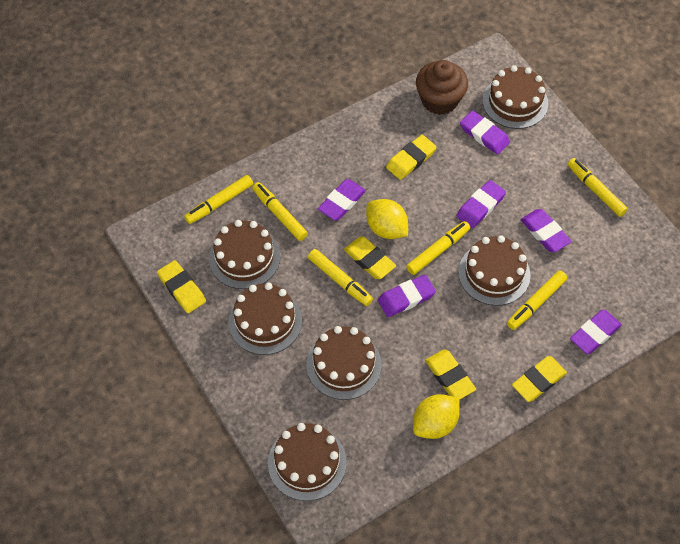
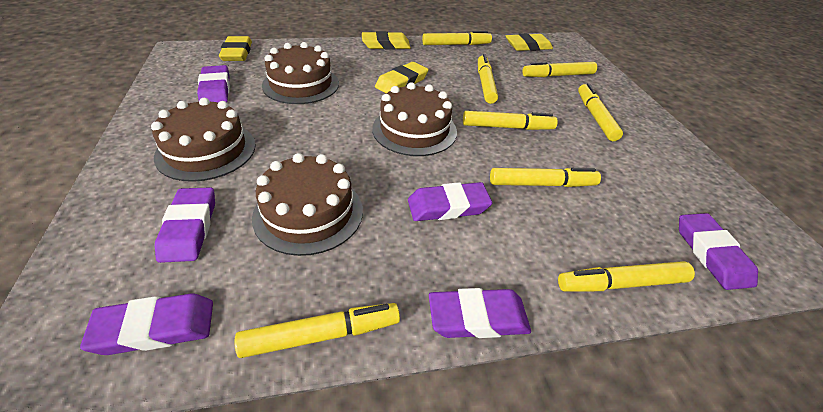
brown cake: 6 -> 4
brown cupcake: 1 -> 0
yellow eraser: 5 -> 4
yellow lemon: 2 -> 0
yellow marker: 6 -> 8

